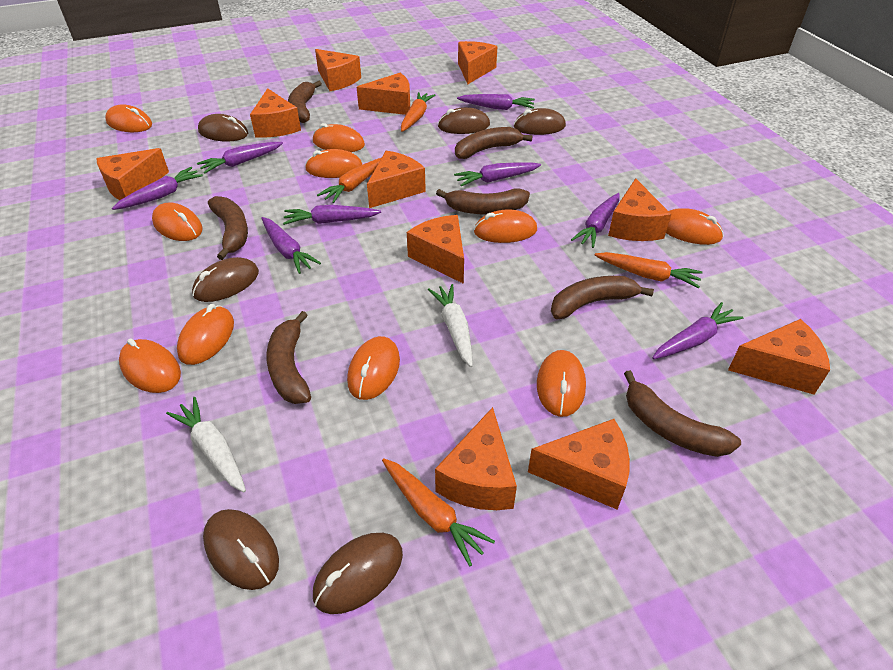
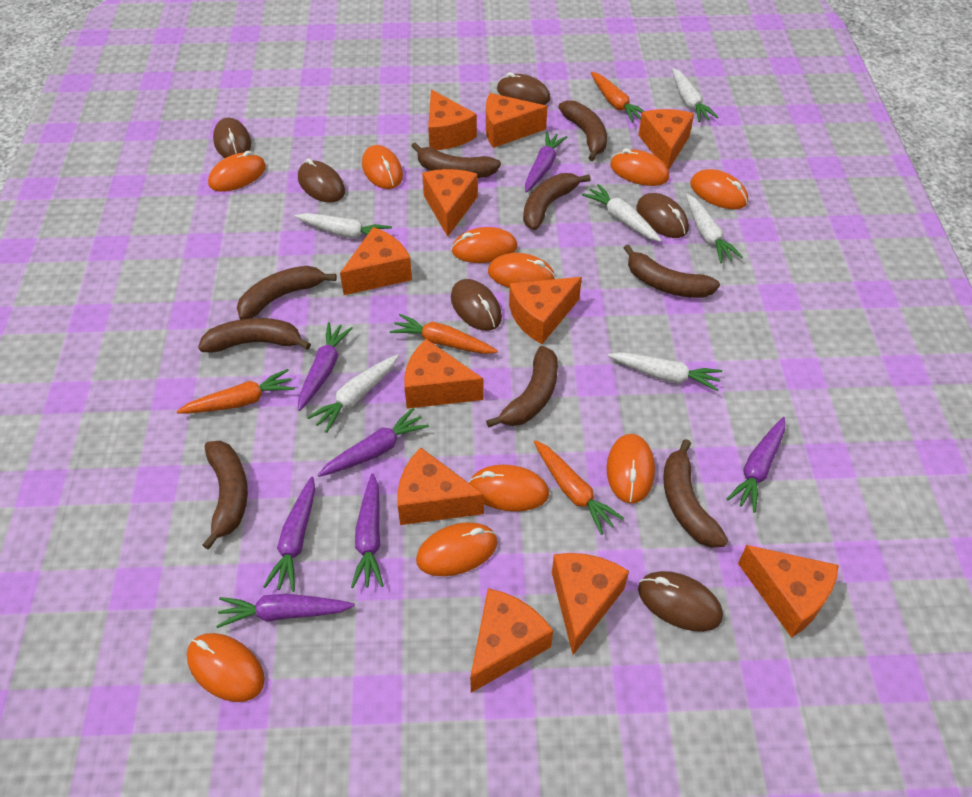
brown banana: 7 -> 9
purple carrot: 8 -> 7
white carrot: 2 -> 6

